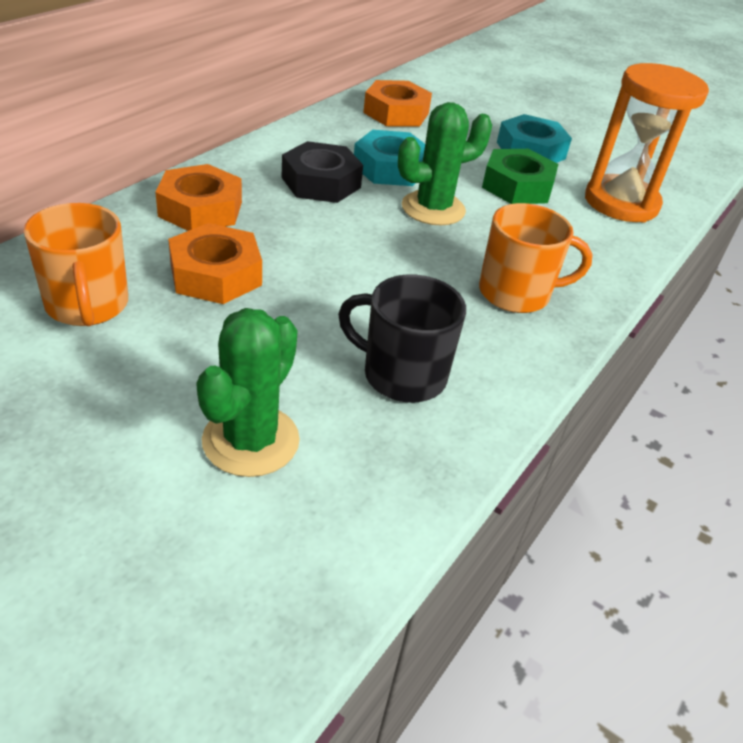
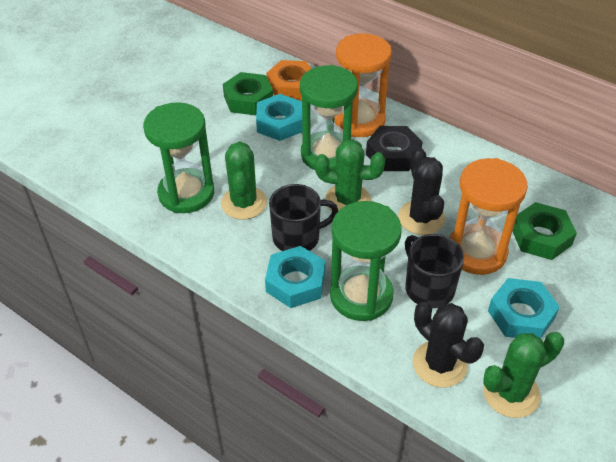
black cactus: 0 -> 2
black mug: 1 -> 2
green cactus: 2 -> 3
green hourglass: 0 -> 3
green nut: 1 -> 2
orange hourglass: 1 -> 2
orange mug: 2 -> 0
orange nut: 3 -> 1
turquoise nut: 2 -> 3

